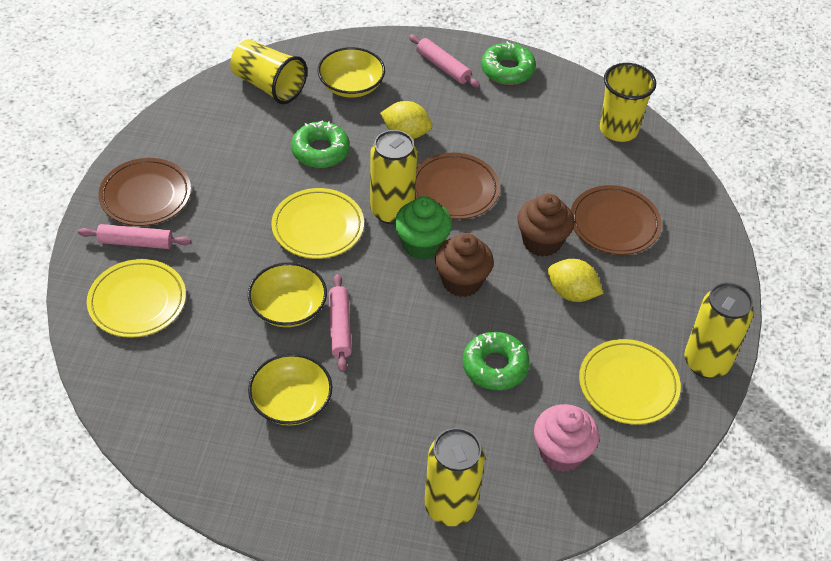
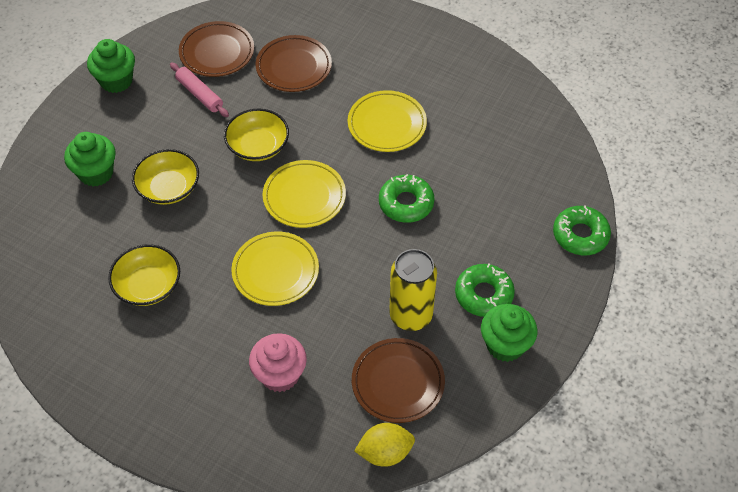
brown cupcake: 2 -> 0
green cupcake: 1 -> 3
pink rolling pin: 3 -> 1
yellow can: 3 -> 1
yellow cup: 2 -> 0
yellow lemon: 2 -> 1

